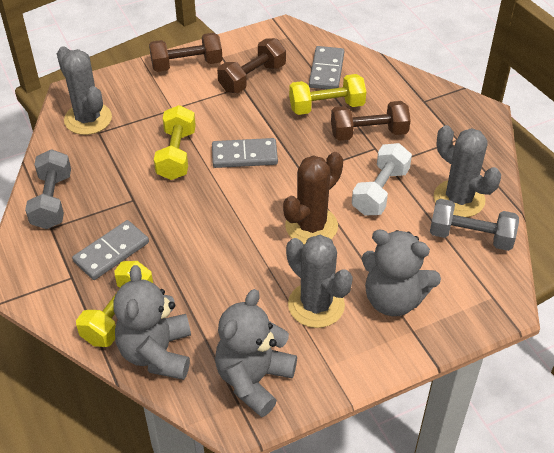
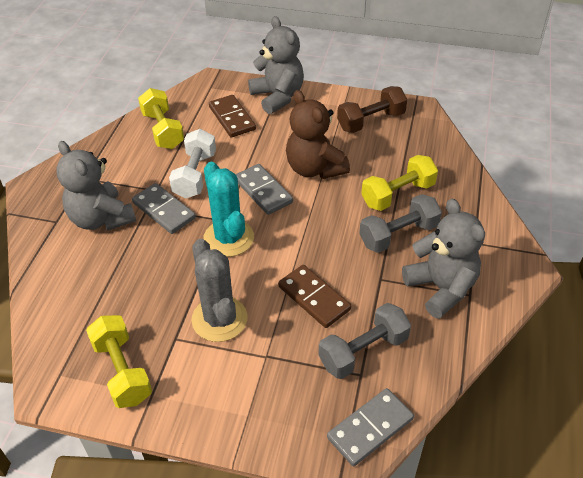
brown cactus: 1 -> 0
brown domino: 0 -> 2
brown dumbbell: 3 -> 1
brown teddy bear: 0 -> 1
grey cactus: 3 -> 1
turquoise cactus: 0 -> 1

